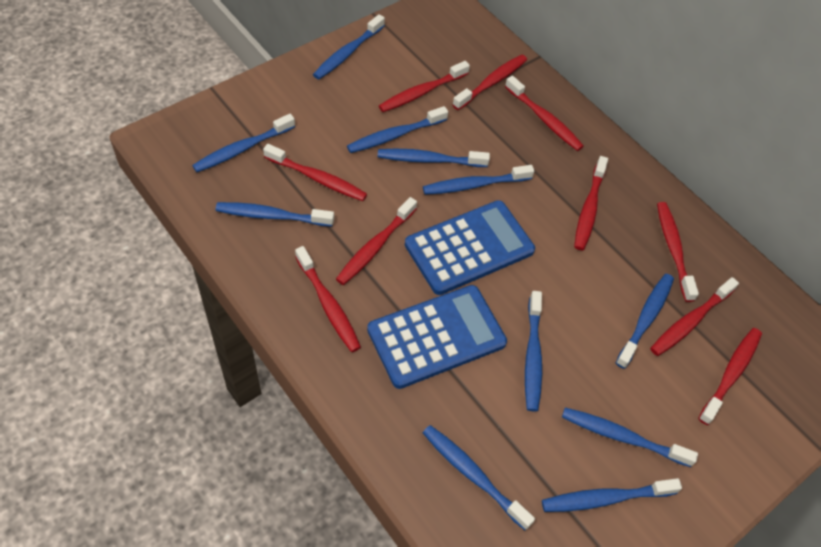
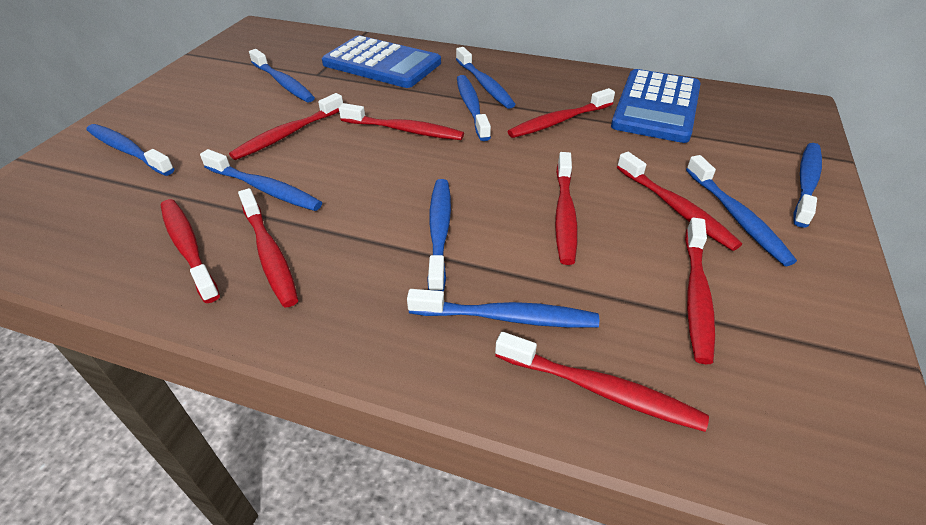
blue toothbrush: 11 -> 9
red toothbrush: 10 -> 9

